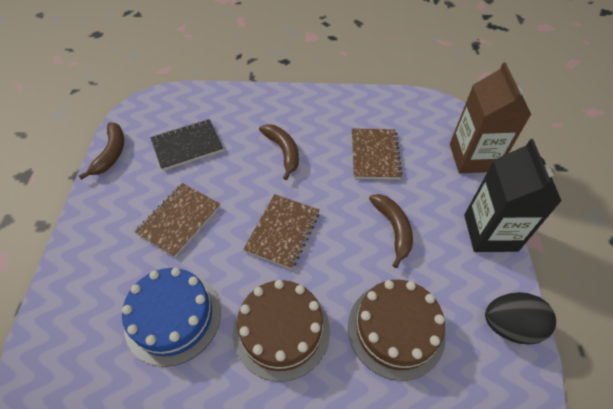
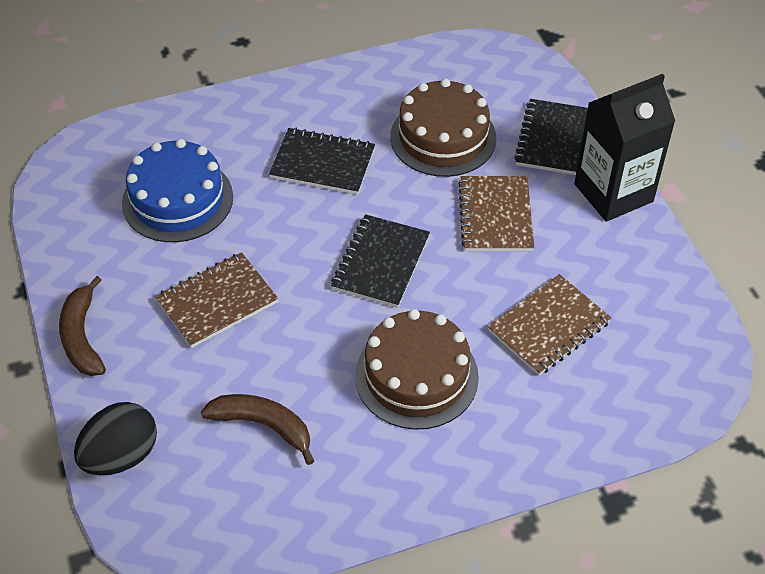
black notebook: 1 -> 3
brown banana: 3 -> 2
brown carton: 1 -> 0

